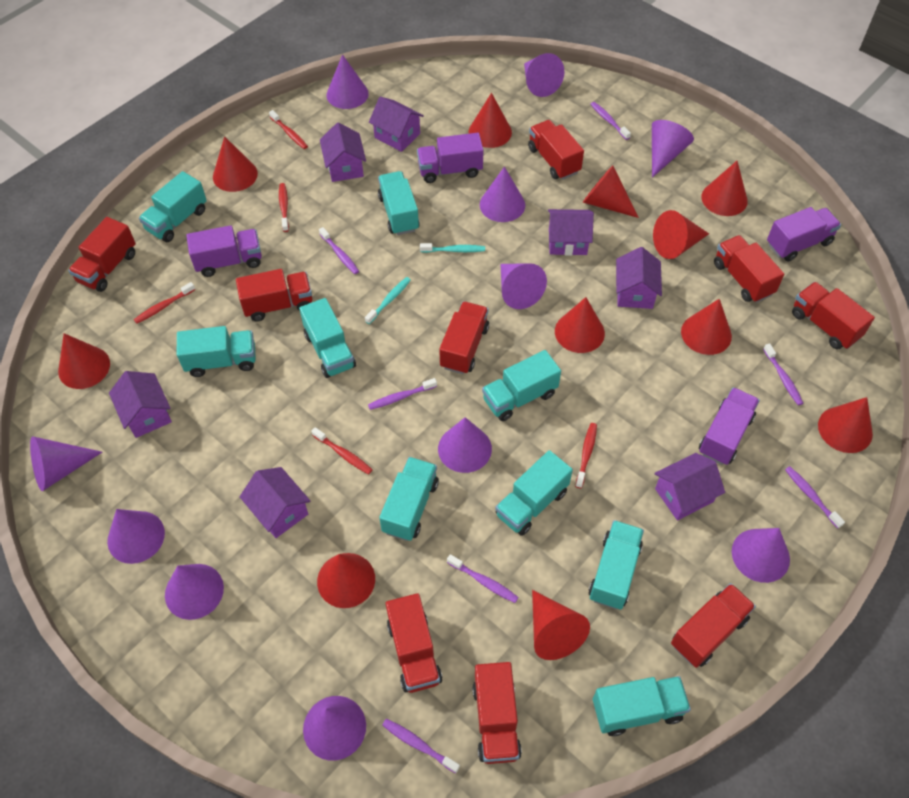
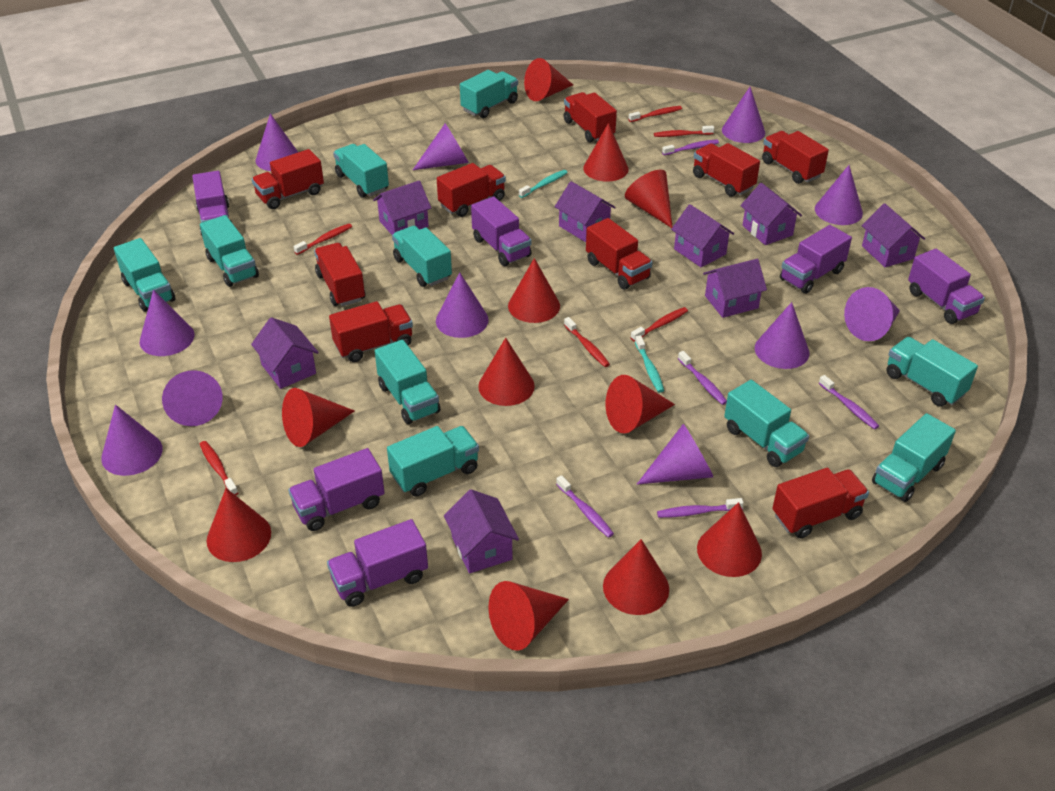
purple house: 7 -> 8
purple toothbrush: 7 -> 5
purple truck: 4 -> 6
red toothbrush: 5 -> 6
turquoise truck: 9 -> 10

